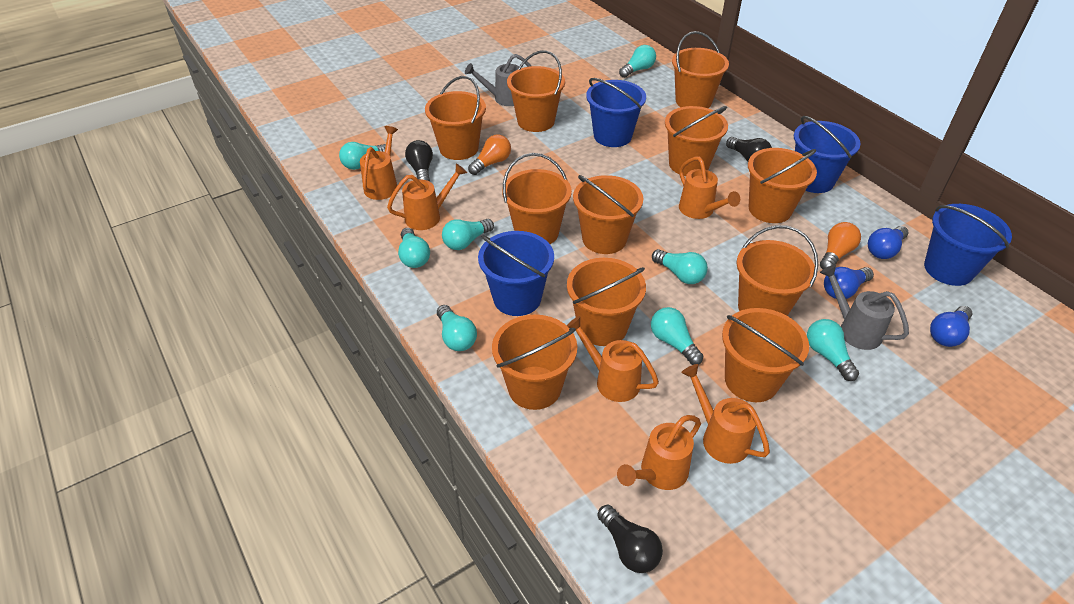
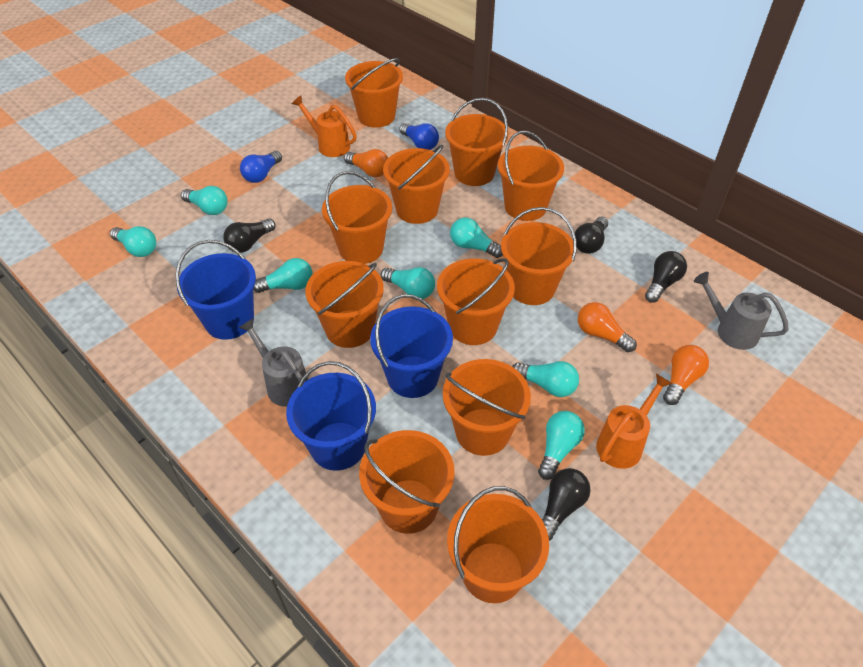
black light bulb: 3 -> 4
blue bucket: 4 -> 3
blue light bulb: 3 -> 2
orange light bulb: 2 -> 3
orange watering can: 6 -> 2
turquoise light bulb: 8 -> 7

